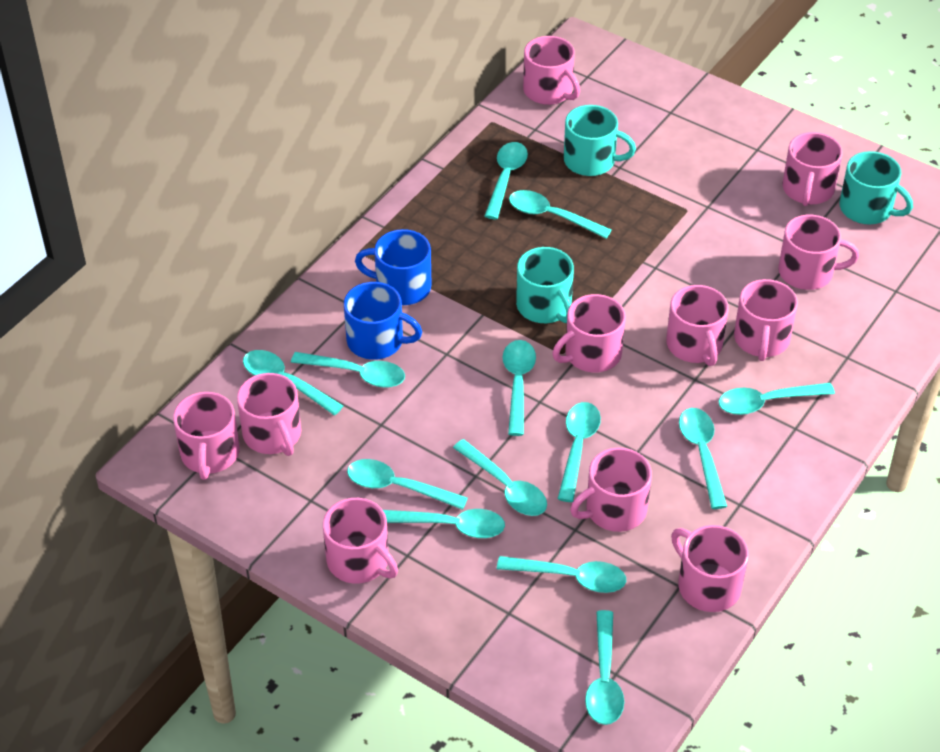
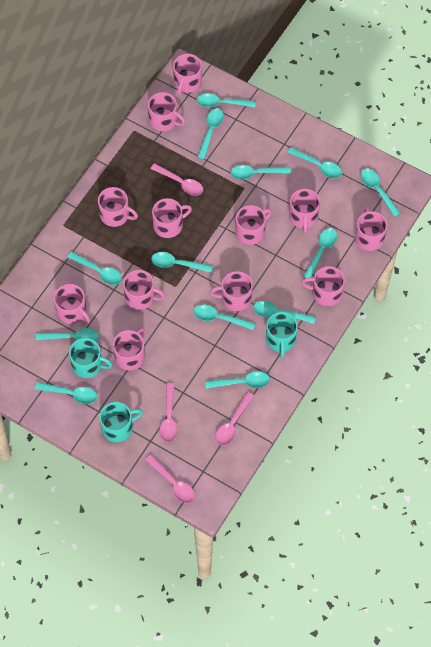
blue mug: 2 -> 0
pink mug: 11 -> 12
pink spoon: 0 -> 4

